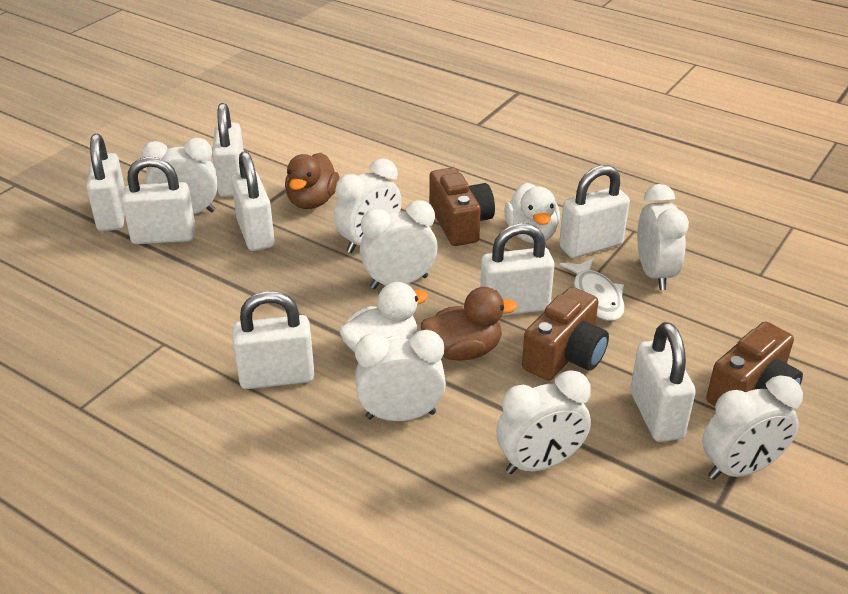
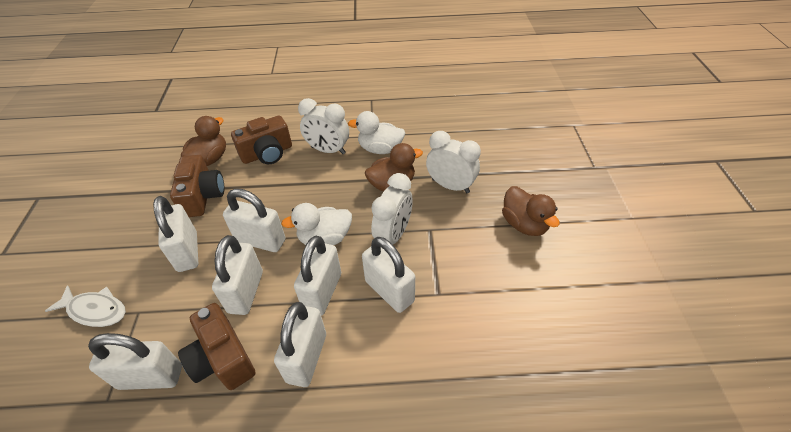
brown duck: 2 -> 3
white clock: 7 -> 3
white padlock: 8 -> 7

